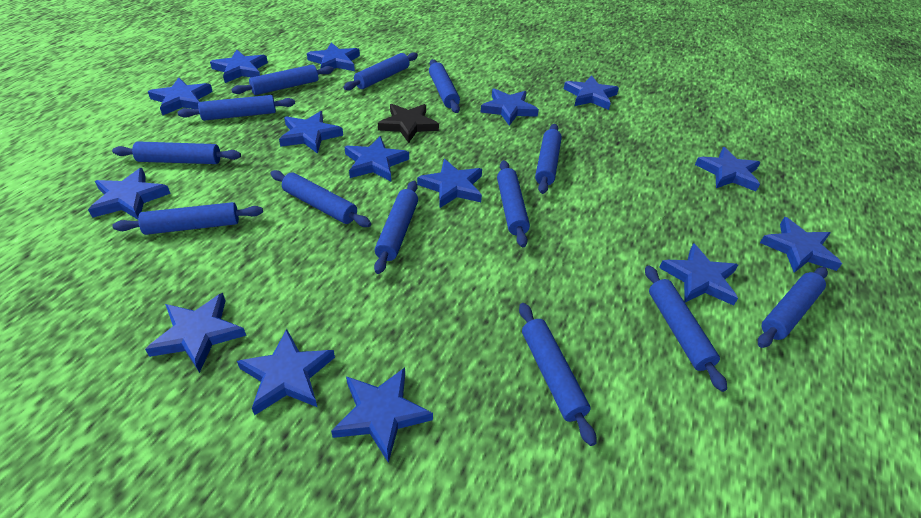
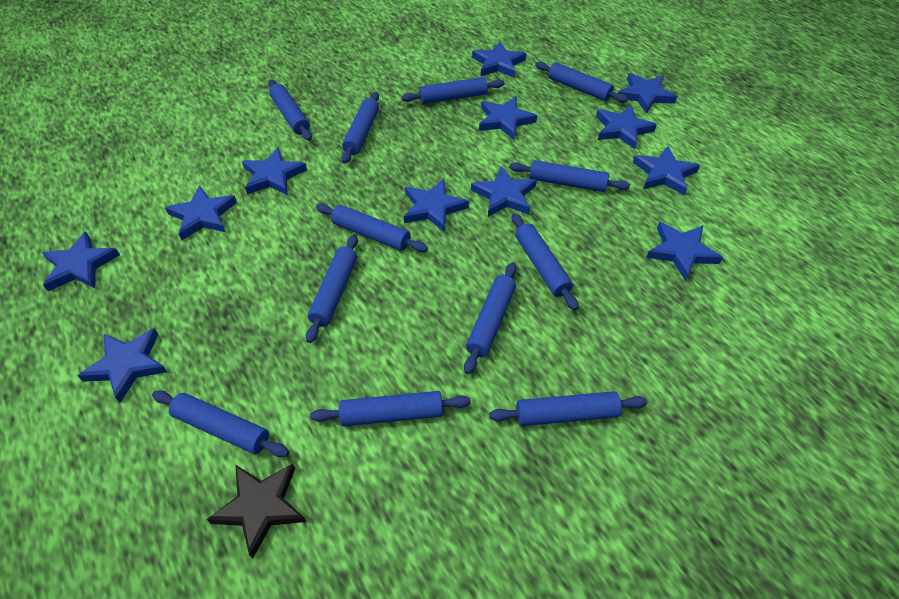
blue rolling pin: 13 -> 12
blue star: 15 -> 12

